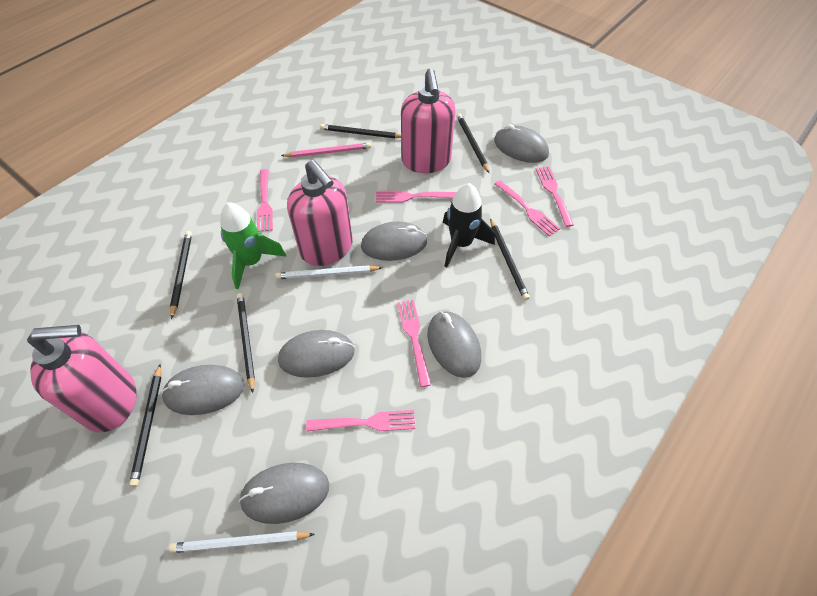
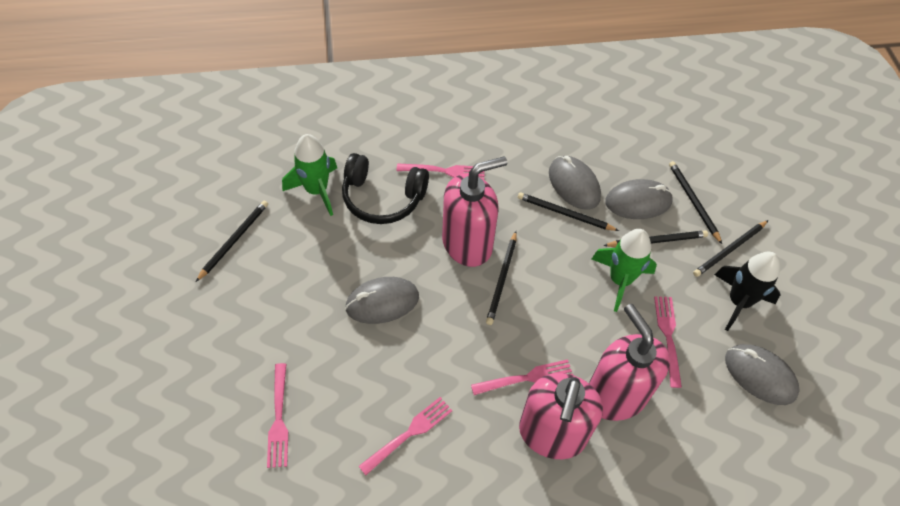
black headphones: 0 -> 1
green rocket: 1 -> 2
grey mouse: 6 -> 4
pink fork: 6 -> 5
pink pencil: 1 -> 0
white pencil: 2 -> 0

